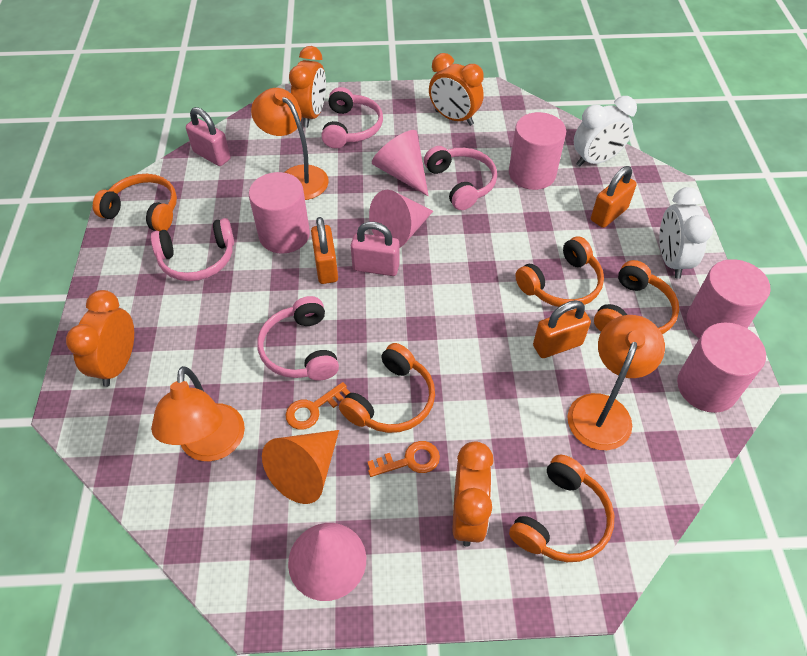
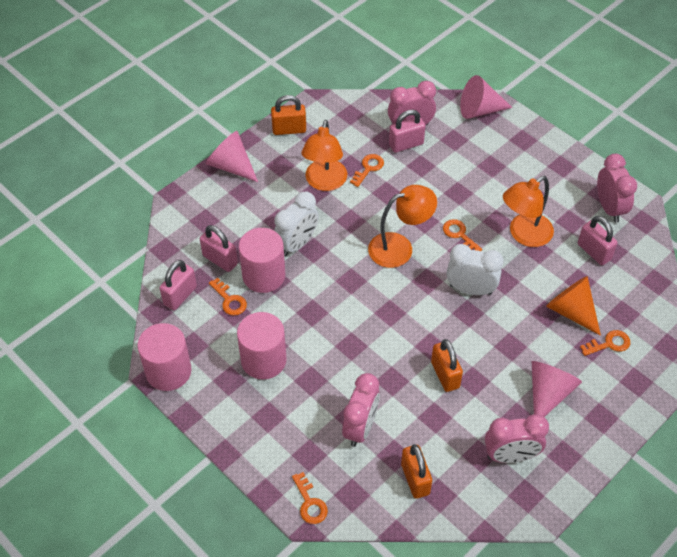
orange clock: 4 -> 0
orange headphones: 5 -> 0
orange key: 2 -> 5
pink clock: 0 -> 4
pink cylinder: 4 -> 3
pink headphones: 4 -> 0
pink padlock: 2 -> 4

